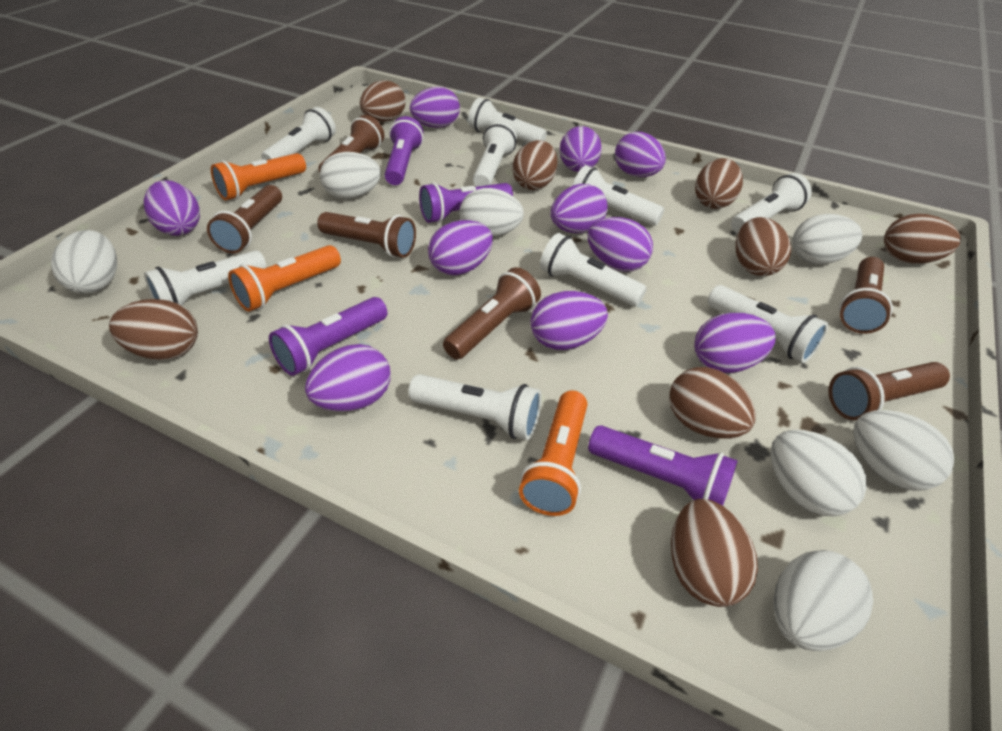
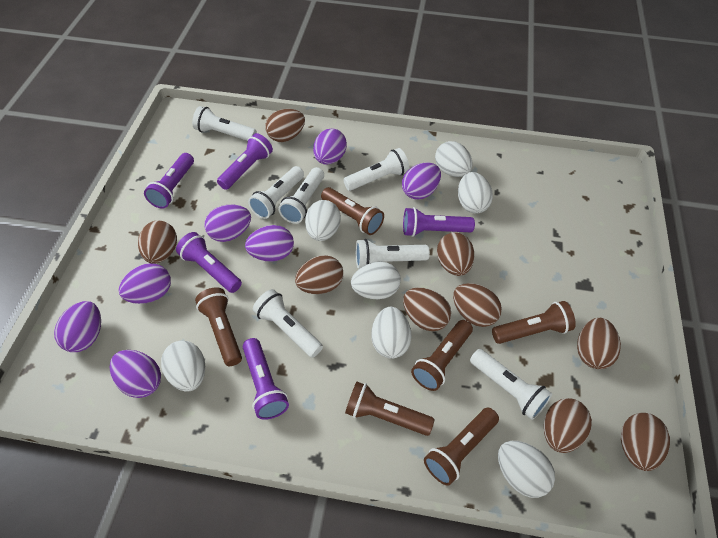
brown egg: 8 -> 9
orange flashlight: 3 -> 0
purple egg: 10 -> 7
purple flashlight: 4 -> 5
white flashlight: 9 -> 7

